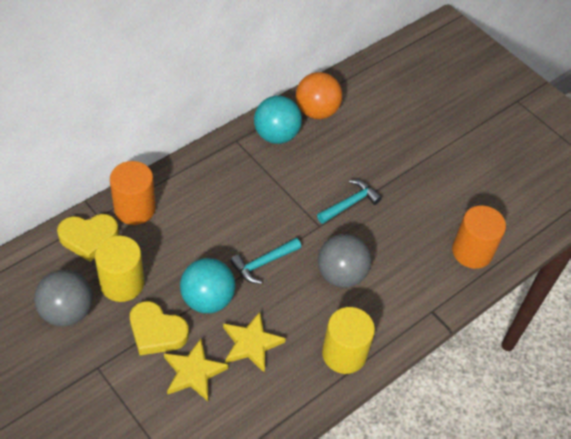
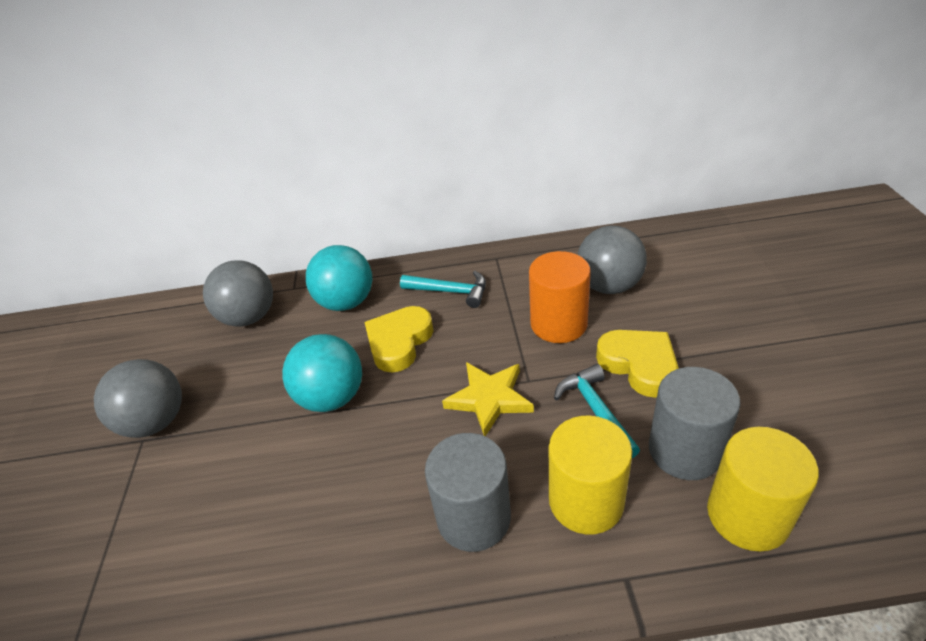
grey ball: 2 -> 3
grey cylinder: 0 -> 2
orange ball: 1 -> 0
orange cylinder: 2 -> 1
yellow star: 2 -> 1

